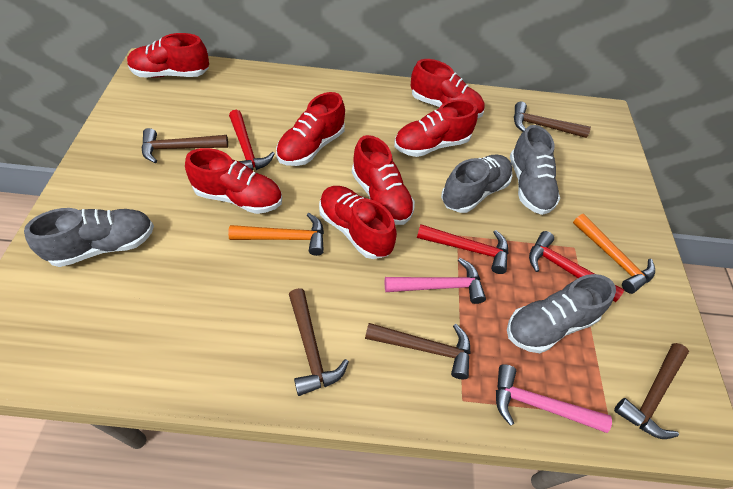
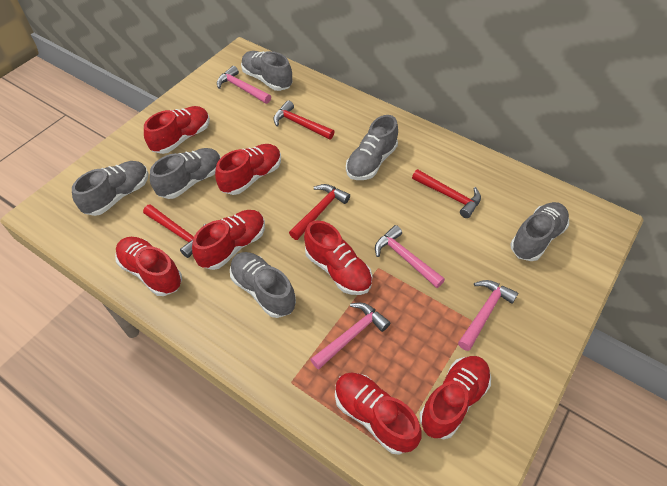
brown hammer: 5 -> 0
grey shoe: 4 -> 6
orange hammer: 2 -> 0
pink hammer: 2 -> 4
red hammer: 3 -> 4

